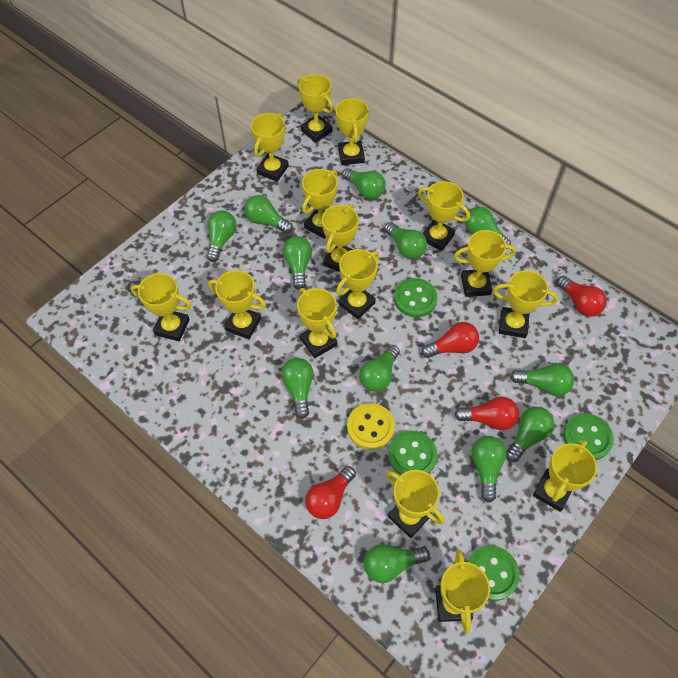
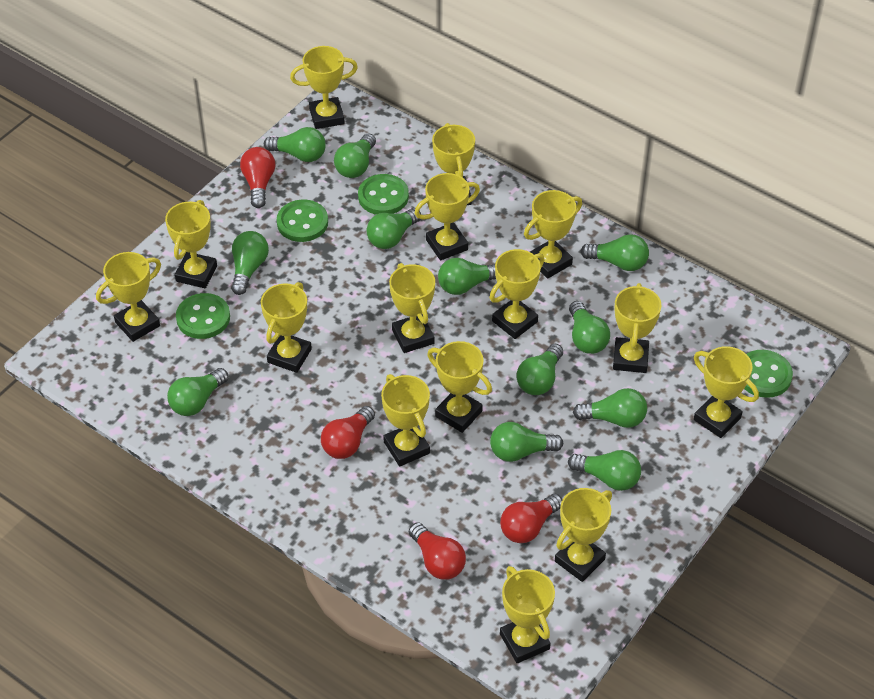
yellow button: 1 -> 0

